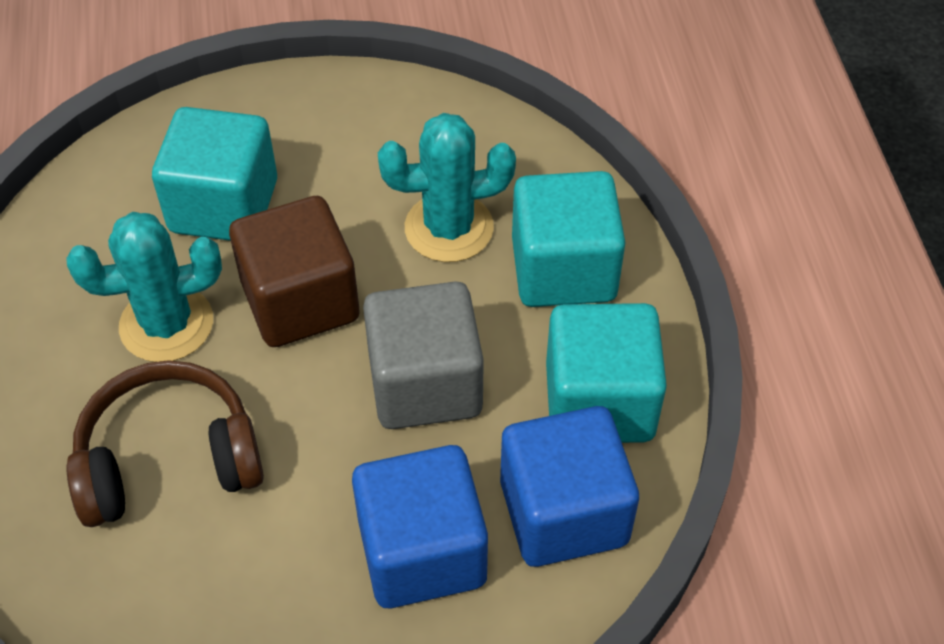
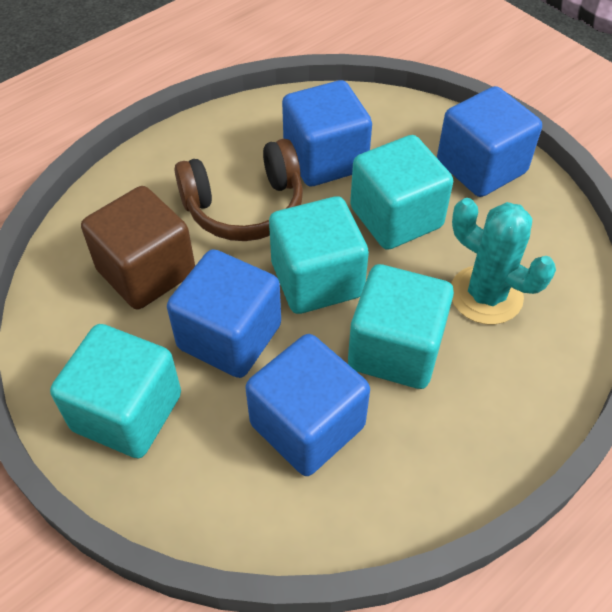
blue cube: 2 -> 4
grey cube: 1 -> 0
turquoise cactus: 2 -> 1
turquoise cube: 3 -> 4

